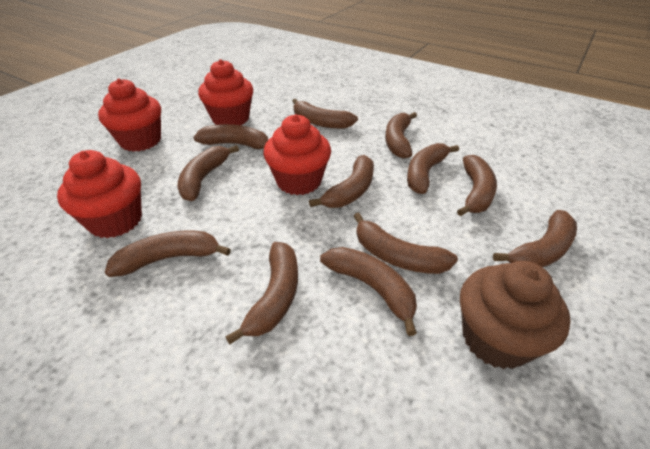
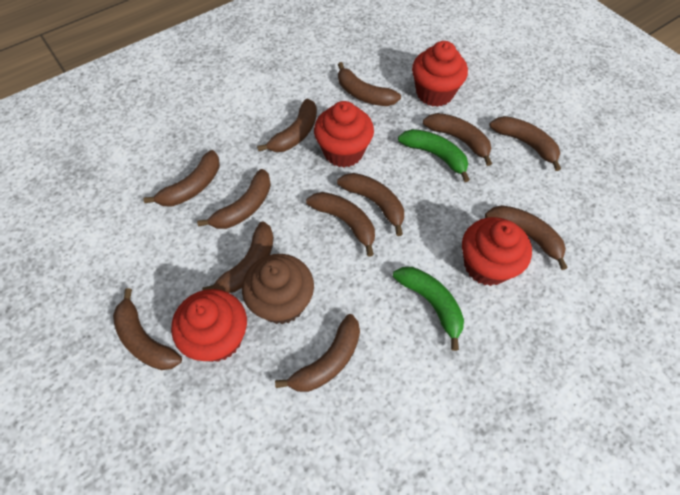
green banana: 0 -> 2

